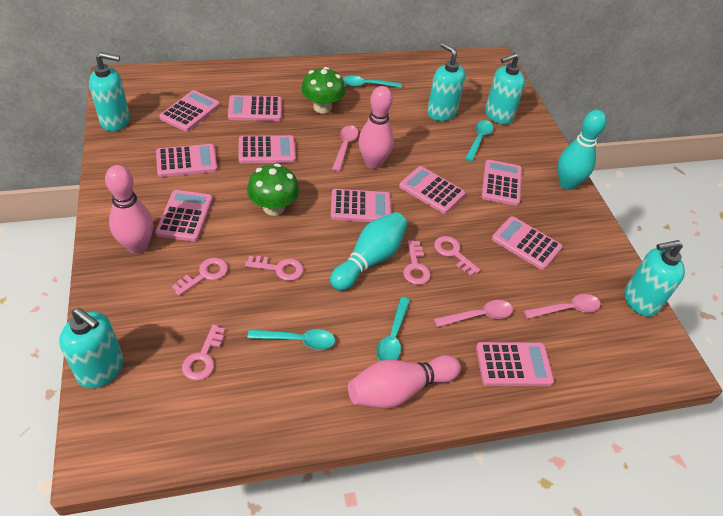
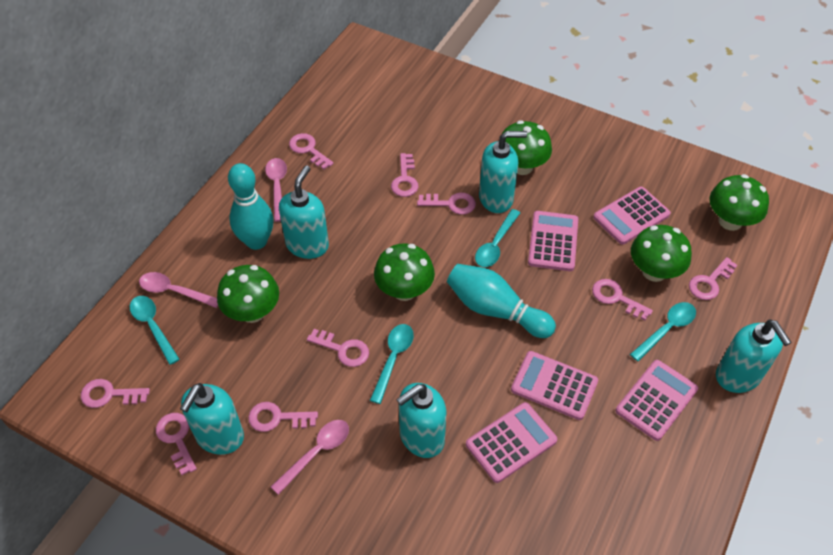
green mushroom: 2 -> 5
pink bowling pin: 3 -> 0
pink calculator: 10 -> 5
pink key: 5 -> 9

